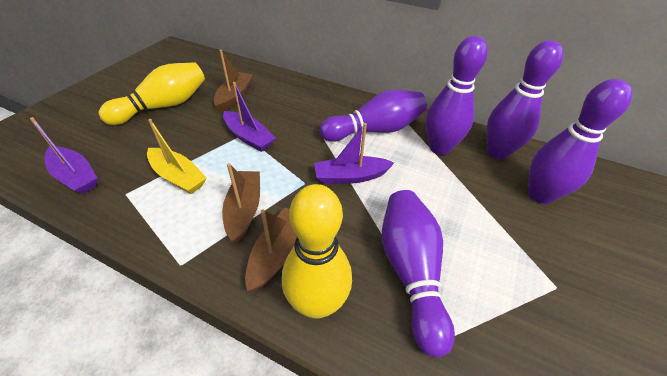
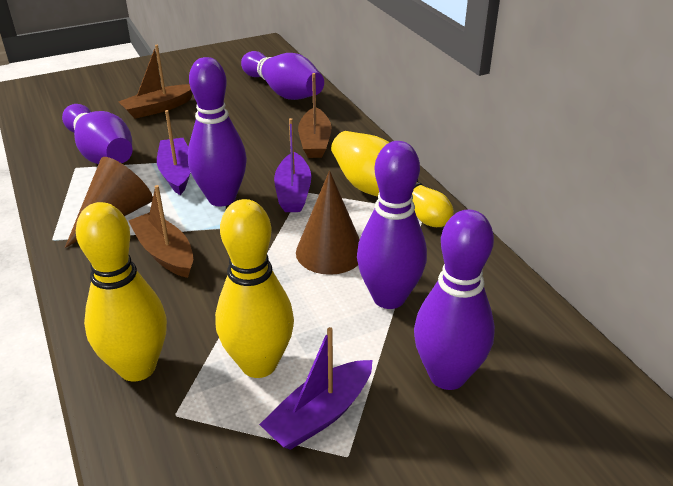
brown cone: 0 -> 2
yellow boat: 1 -> 0
yellow bowling pin: 2 -> 3

